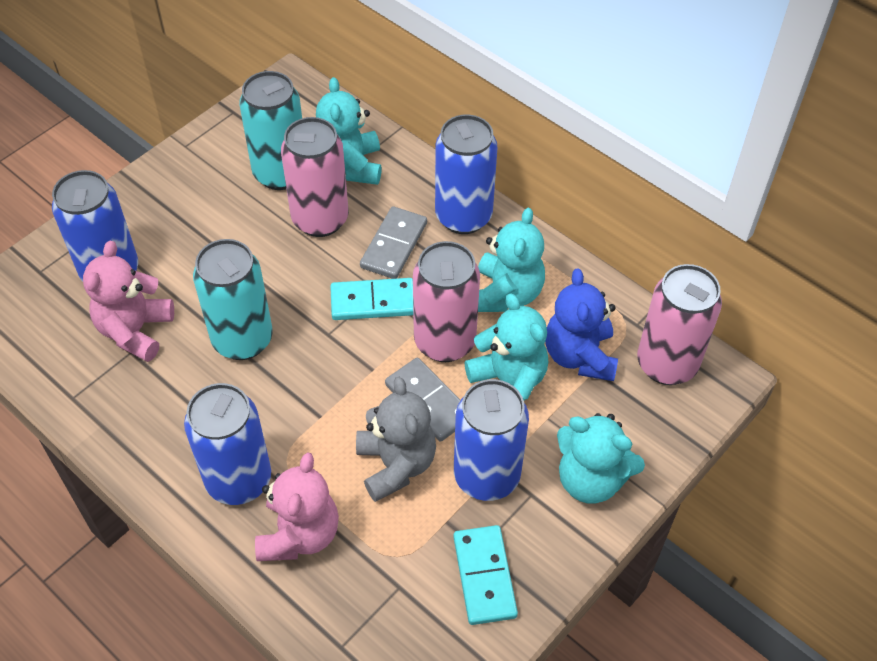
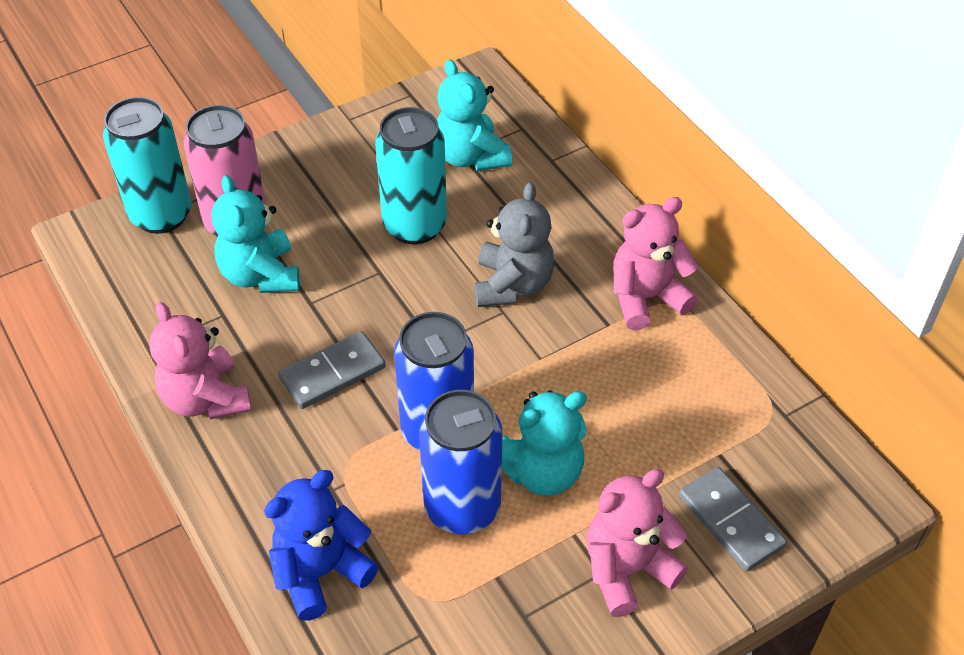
blue can: 4 -> 2
pink can: 3 -> 1
pink teddy bear: 2 -> 3
turquoise domino: 2 -> 0
turquoise teddy bear: 4 -> 3

